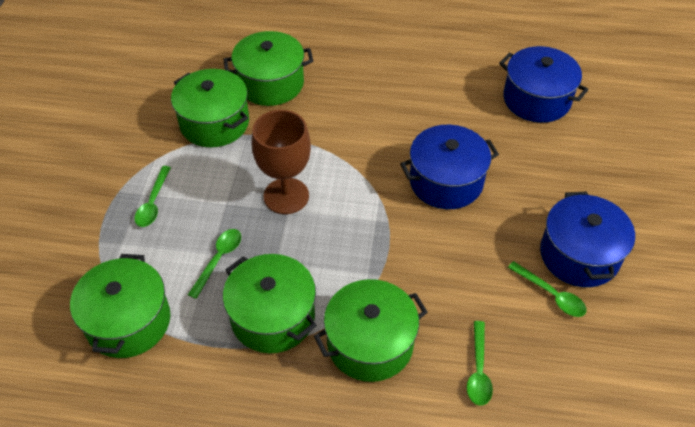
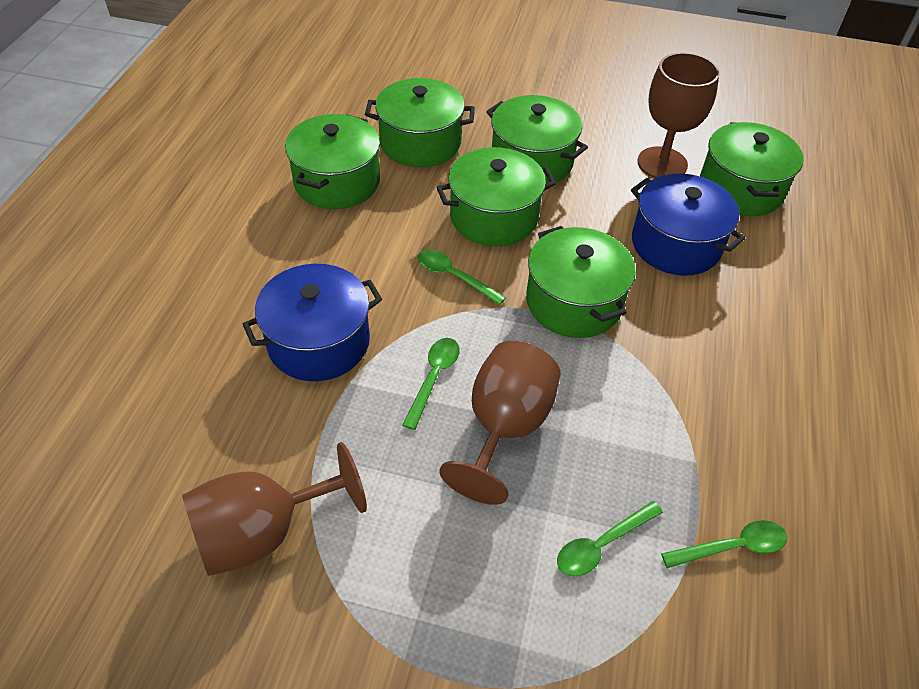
blue pot: 3 -> 2
brown goblet: 1 -> 3
green pot: 5 -> 6

